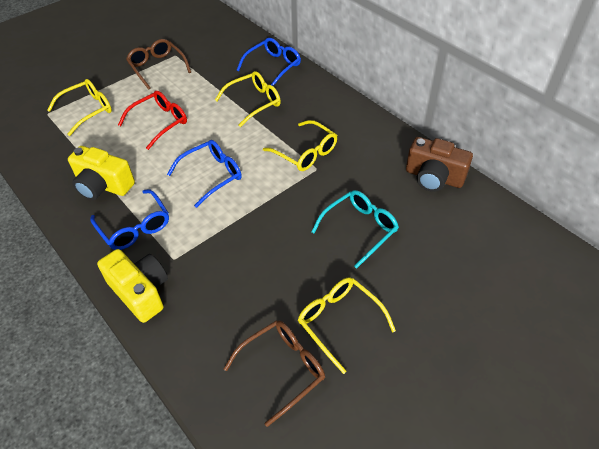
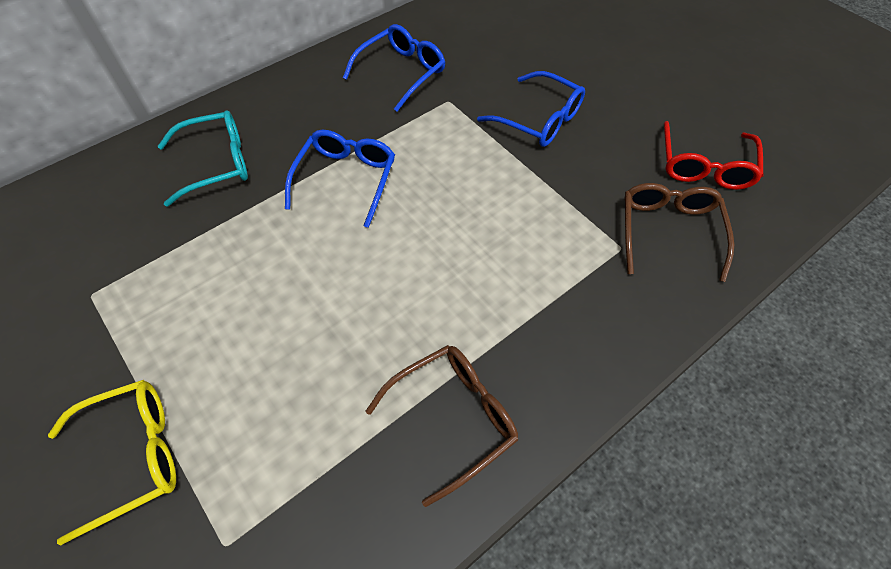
brown camera: 1 -> 0
yellow camera: 2 -> 0
yellow glasses: 4 -> 1

